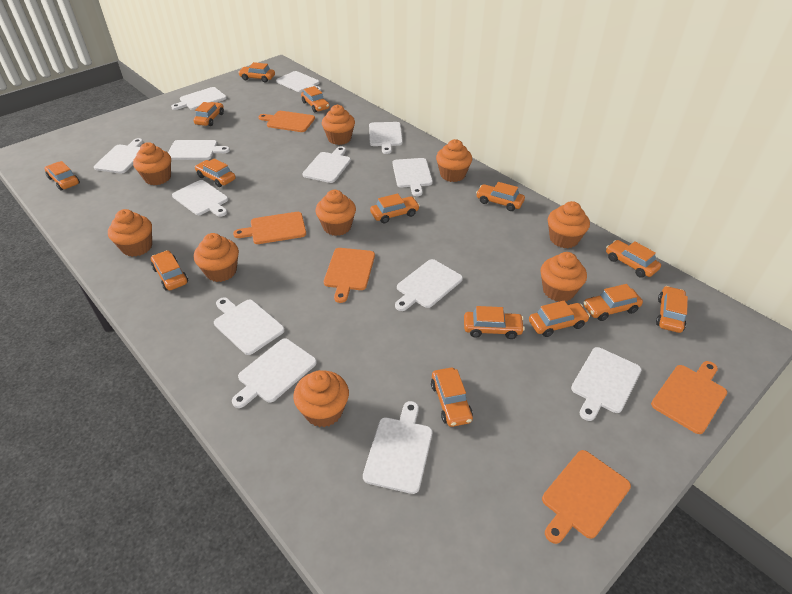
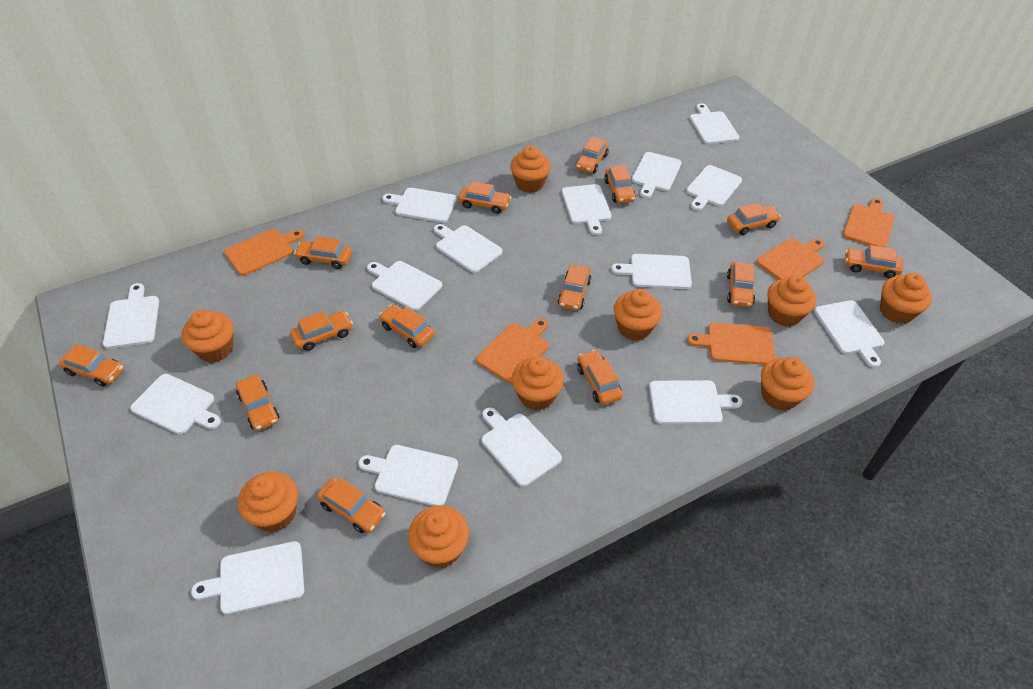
white cutting board: 13 -> 15

